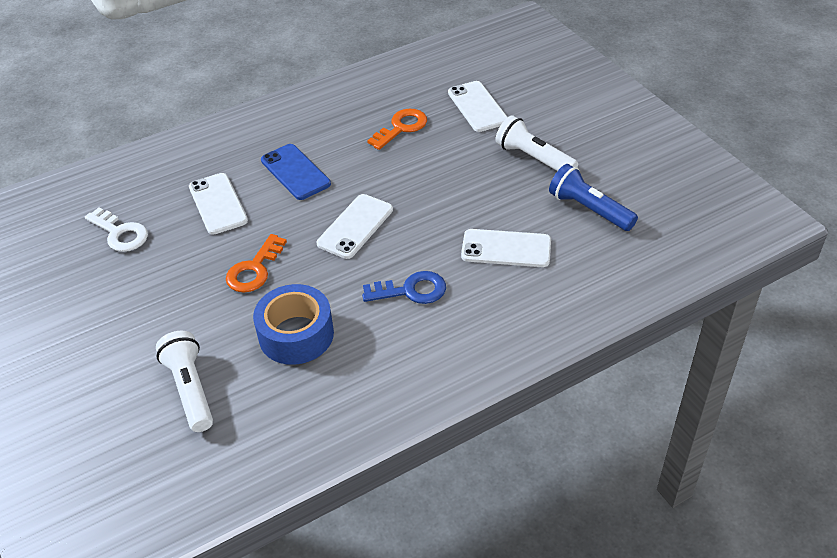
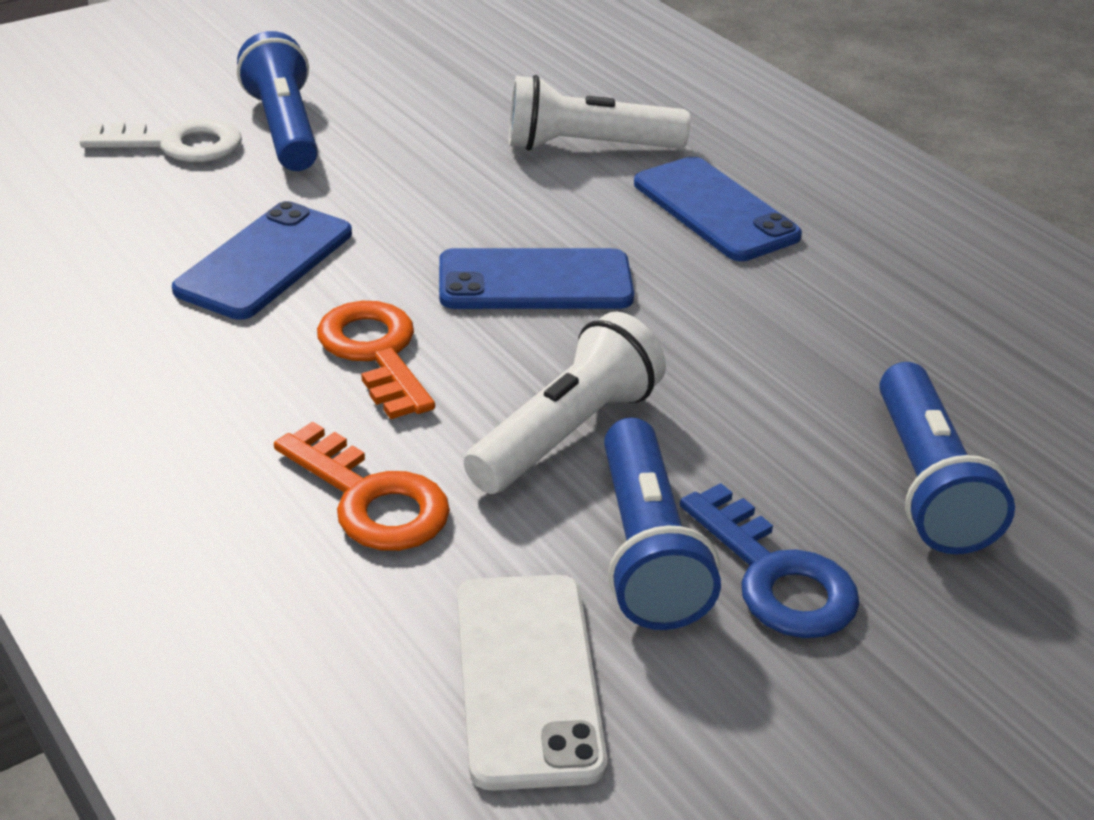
blue flashlight: 1 -> 3
blue phone: 1 -> 3
blue tape: 1 -> 0
white phone: 4 -> 1

